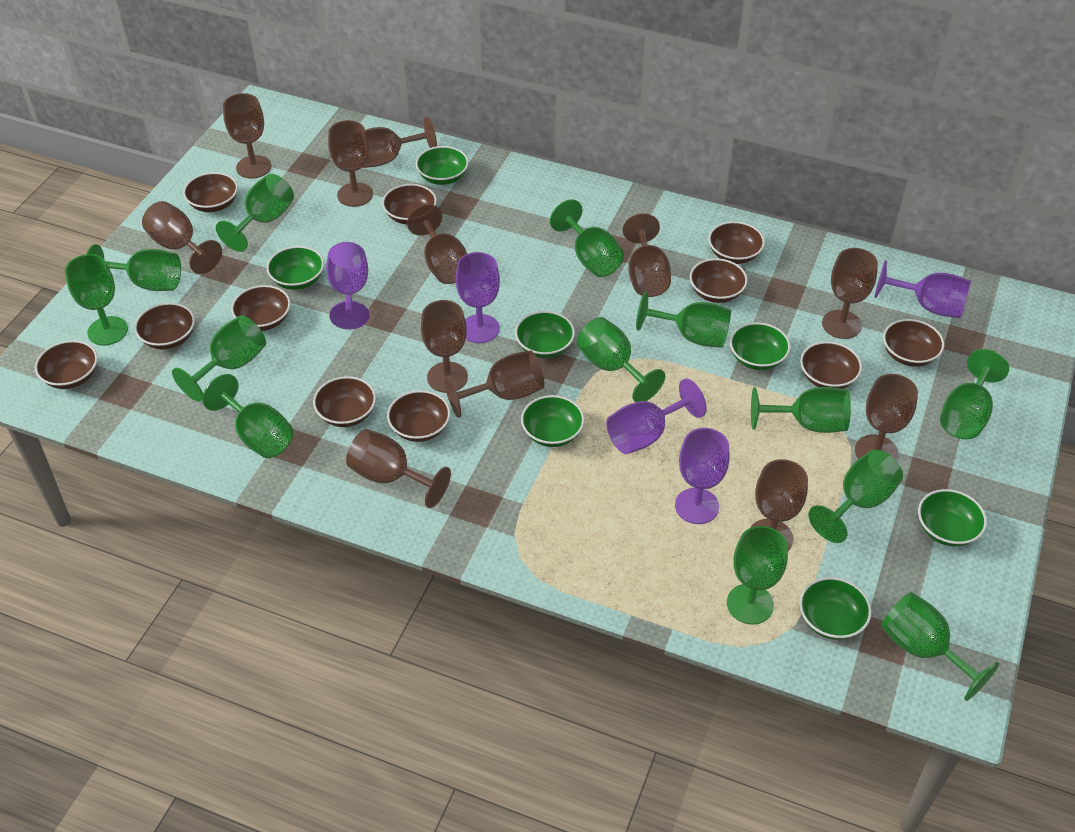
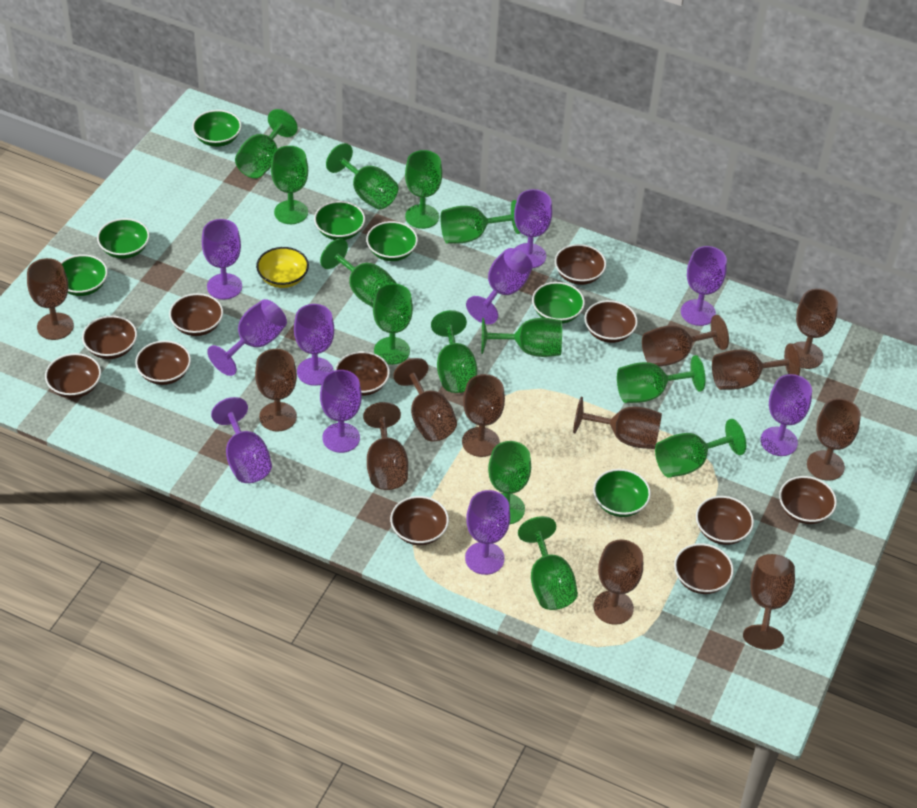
purple goblet: 5 -> 10
yellow bowl: 0 -> 1

